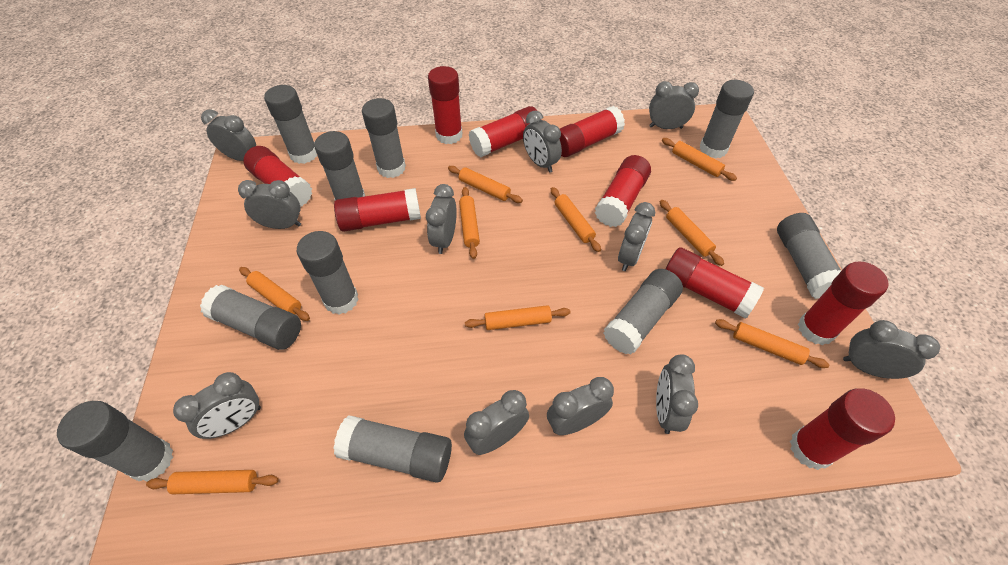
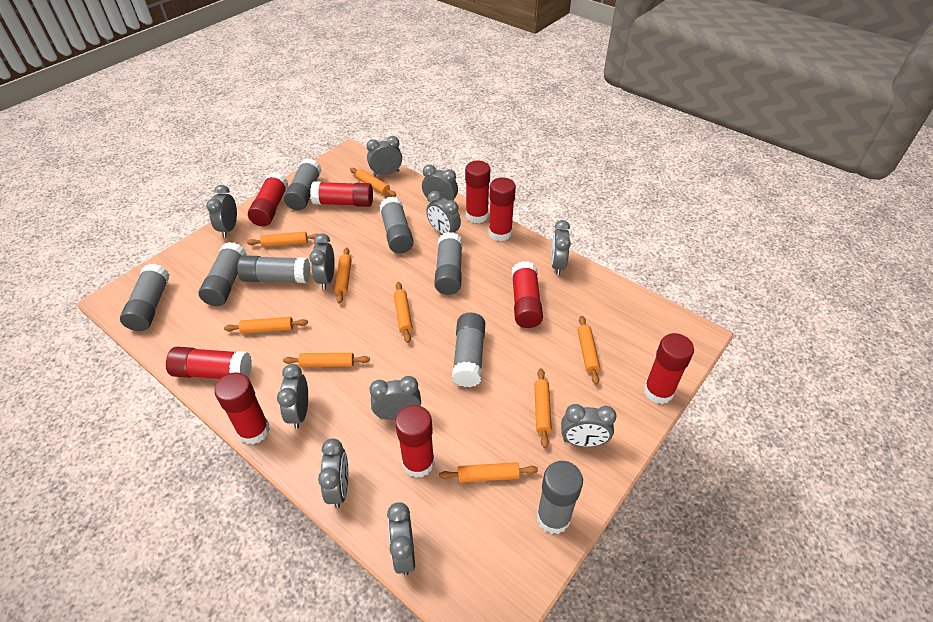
grey glue stick: 10 -> 8

